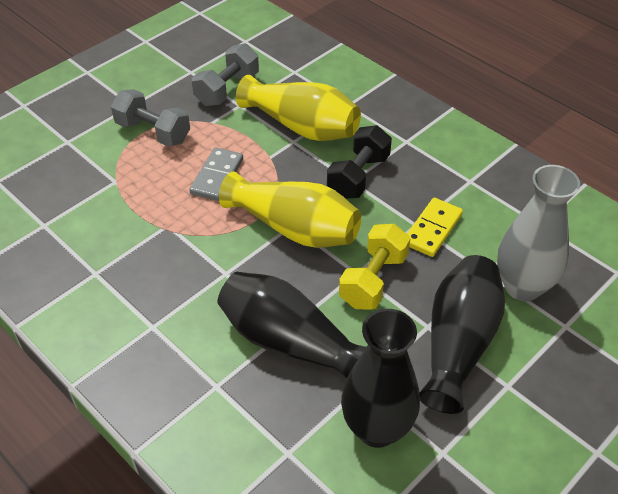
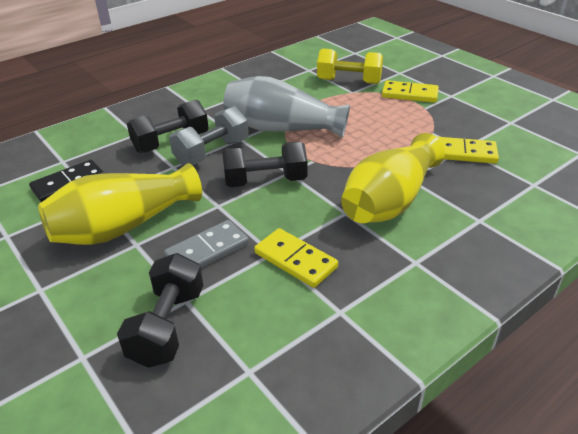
black domino: 0 -> 1
black dumbbell: 1 -> 3
black vase: 3 -> 0
grey dumbbell: 2 -> 1
yellow domino: 1 -> 3

